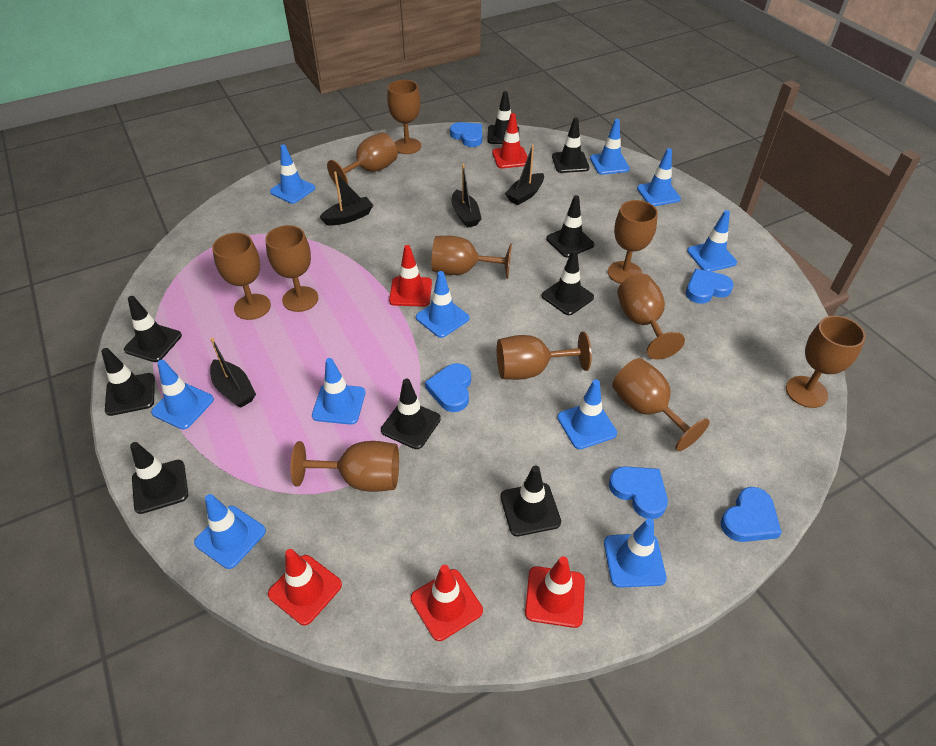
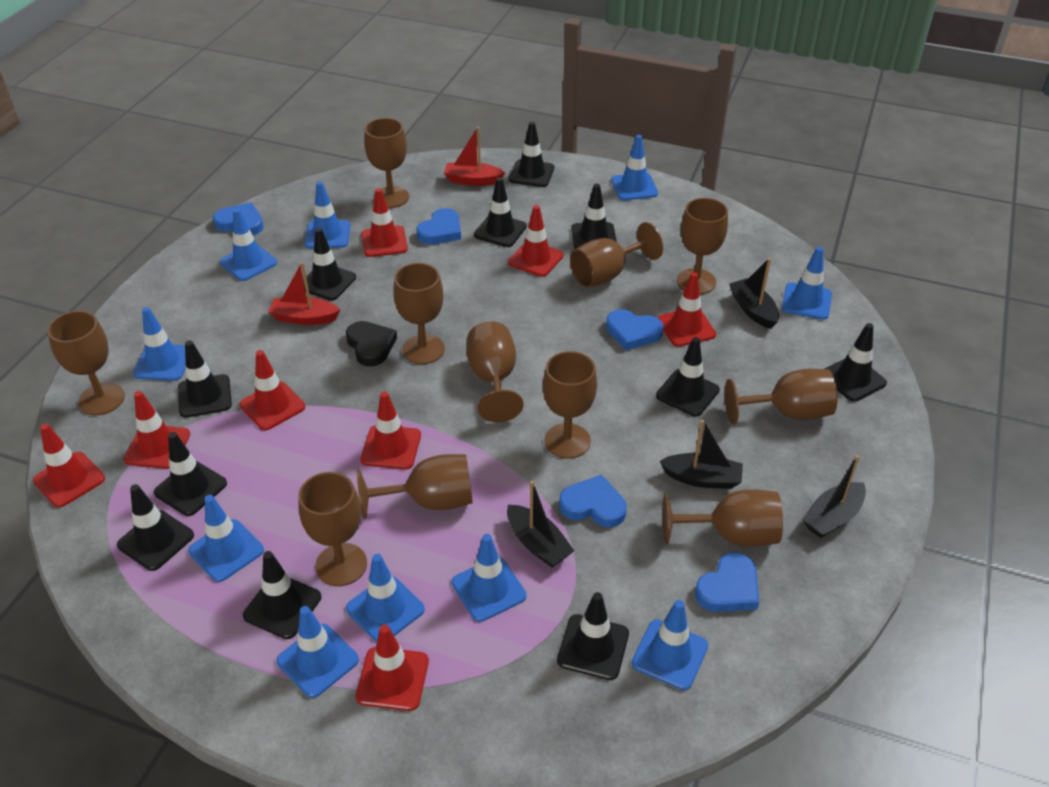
black heart: 0 -> 1
black traffic cone: 9 -> 11
red boat: 0 -> 2
red traffic cone: 5 -> 8

